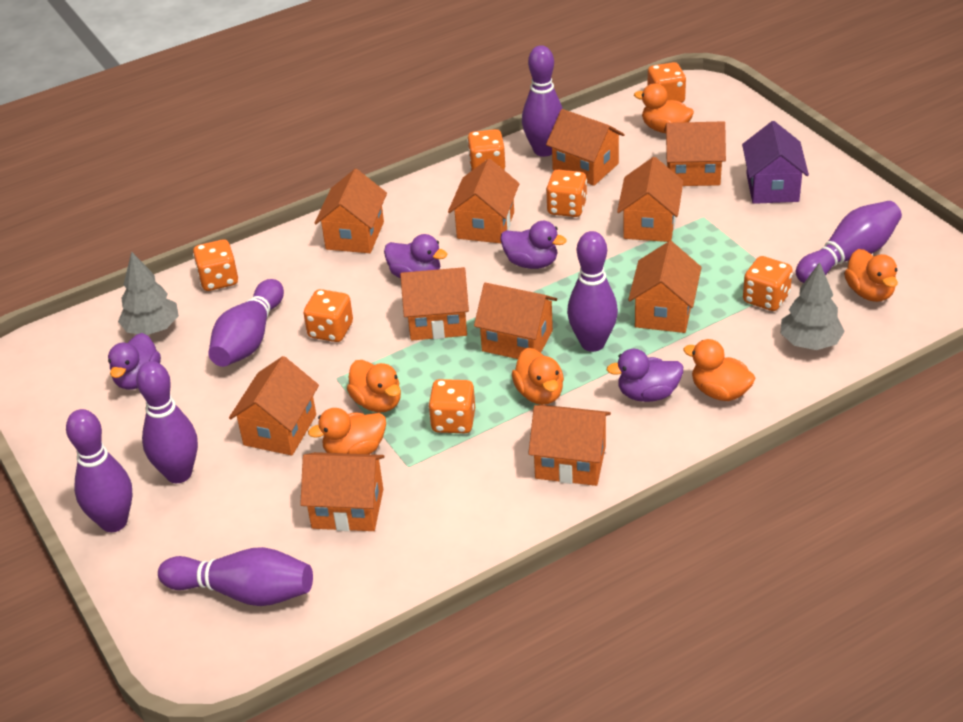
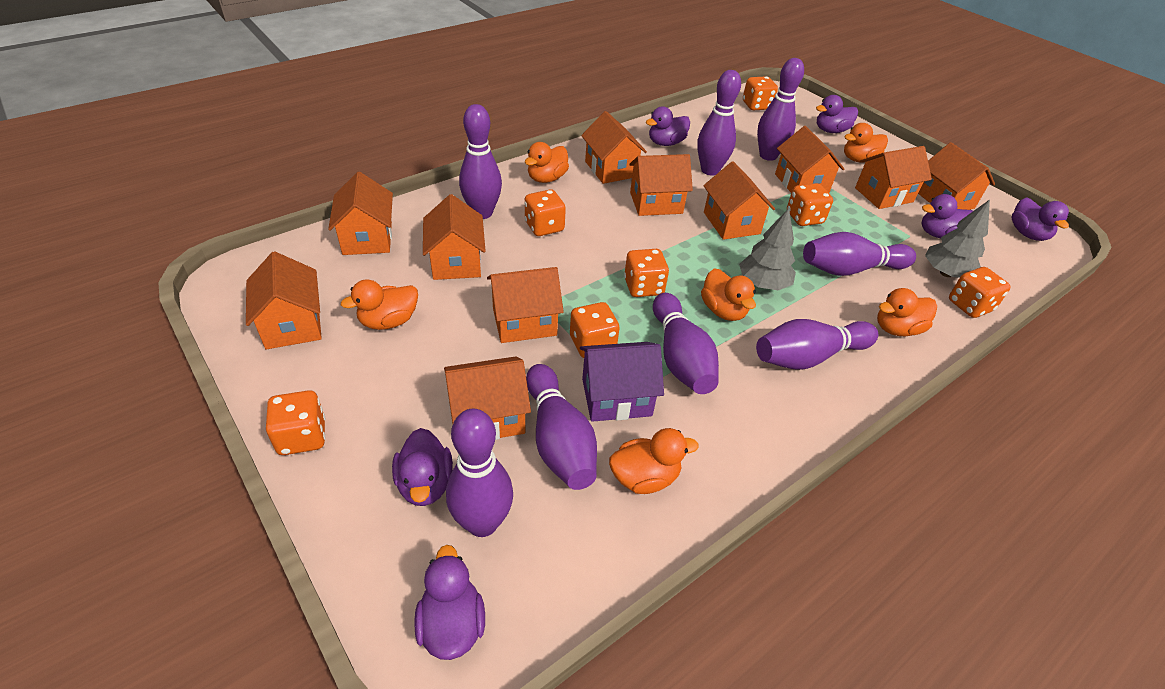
purple bowling pin: 7 -> 8
purple duck: 4 -> 6

